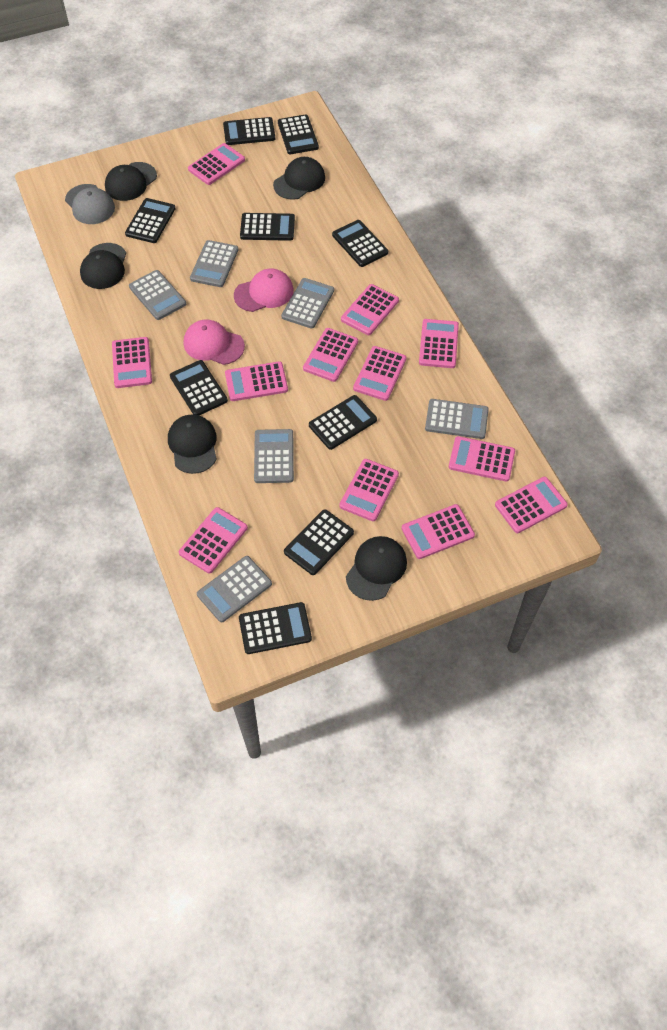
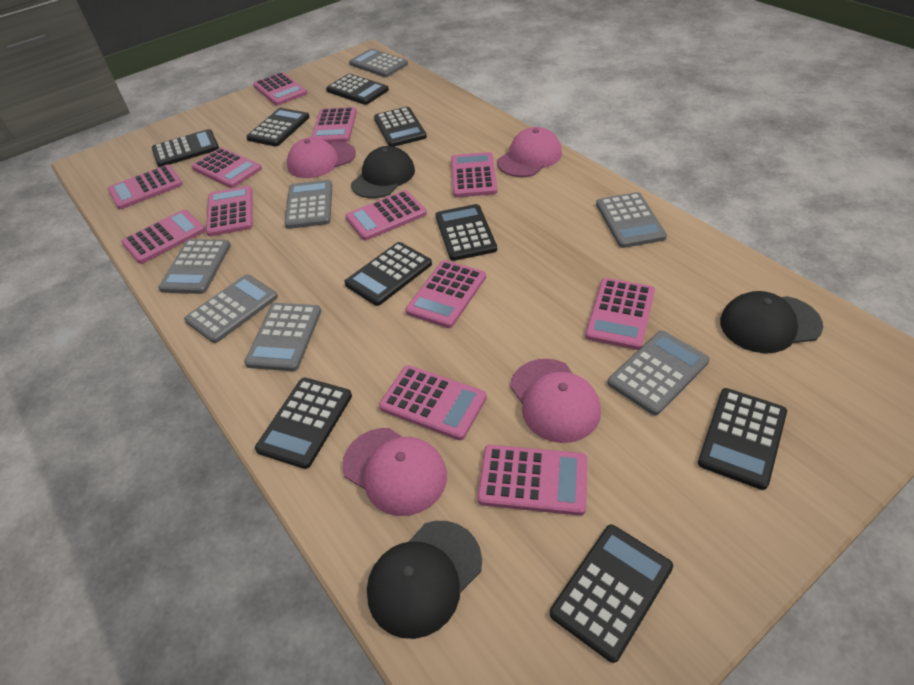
black cap: 5 -> 3
grey calculator: 6 -> 7
grey cap: 1 -> 0
pink cap: 2 -> 4

